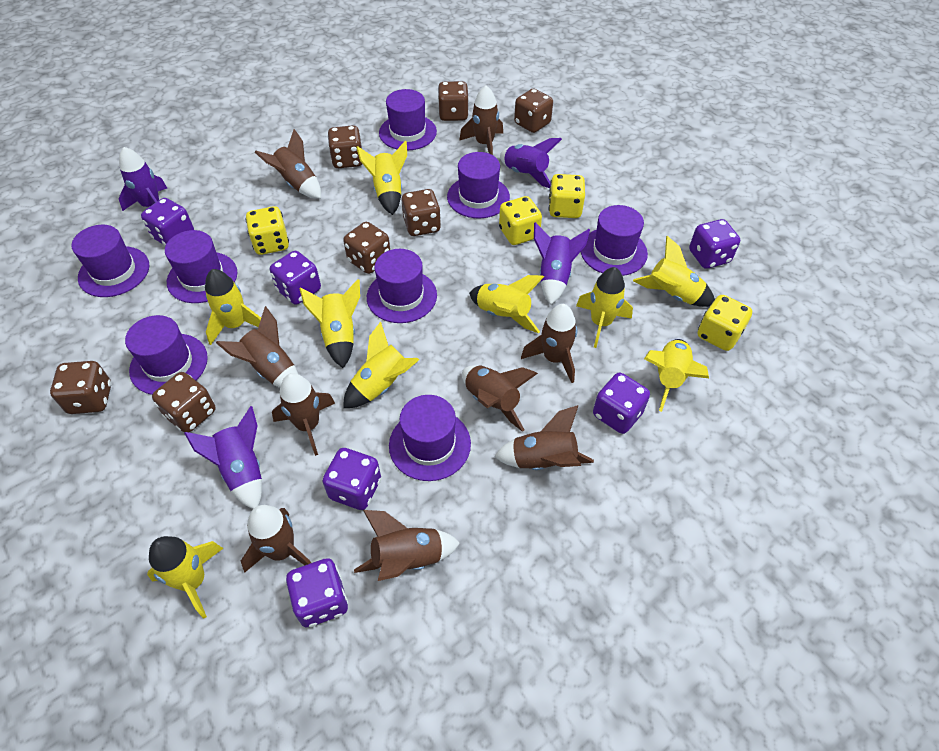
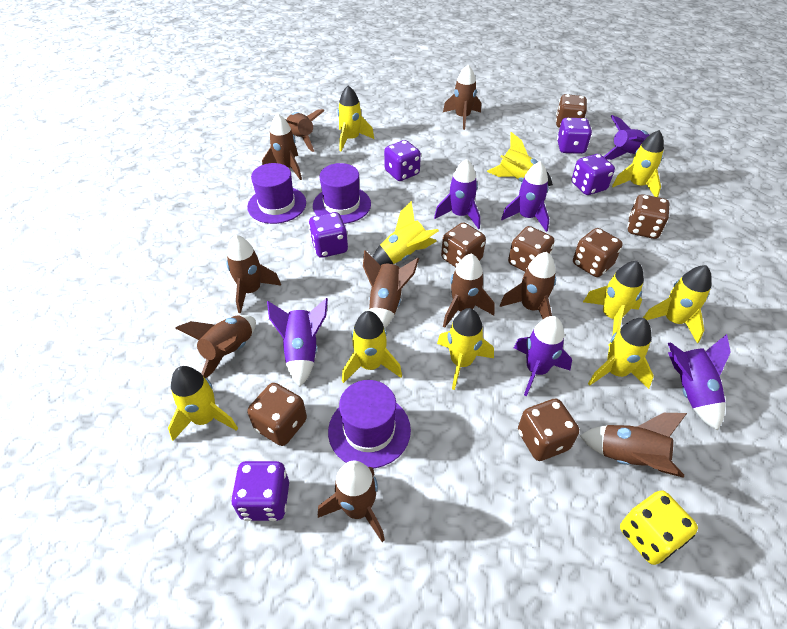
brown rocket: 9 -> 10
purple dice: 6 -> 5
purple hat: 8 -> 3
purple rocket: 4 -> 6
yellow dice: 4 -> 1
yellow rocket: 9 -> 10

